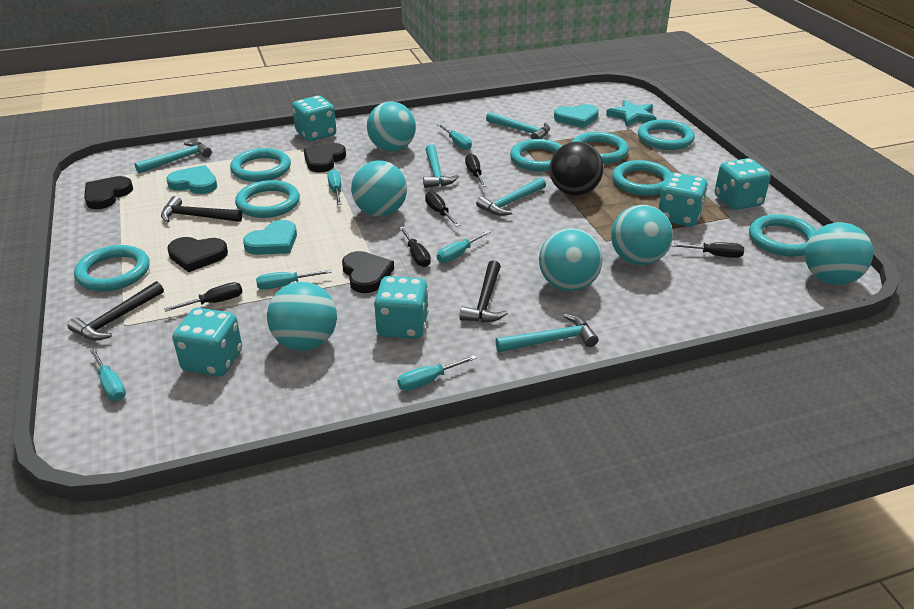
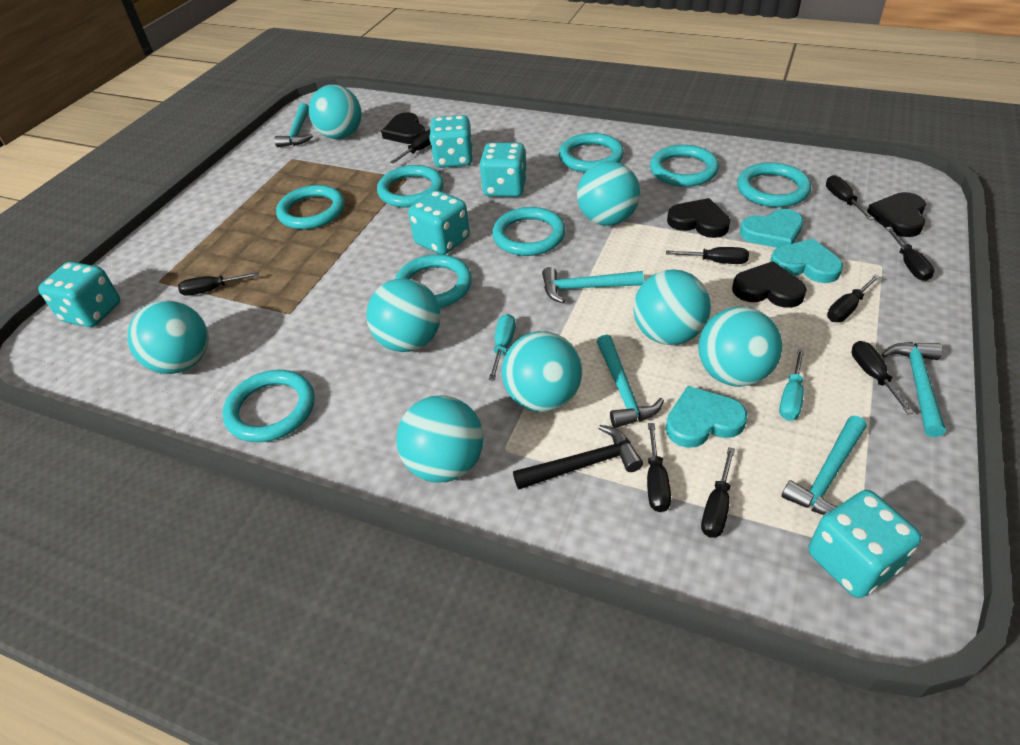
black ball: 1 -> 0
black hammer: 3 -> 1
black screwdriver: 5 -> 9
turquoise ball: 6 -> 8
turquoise screwdriver: 6 -> 2
turquoise star: 1 -> 0

